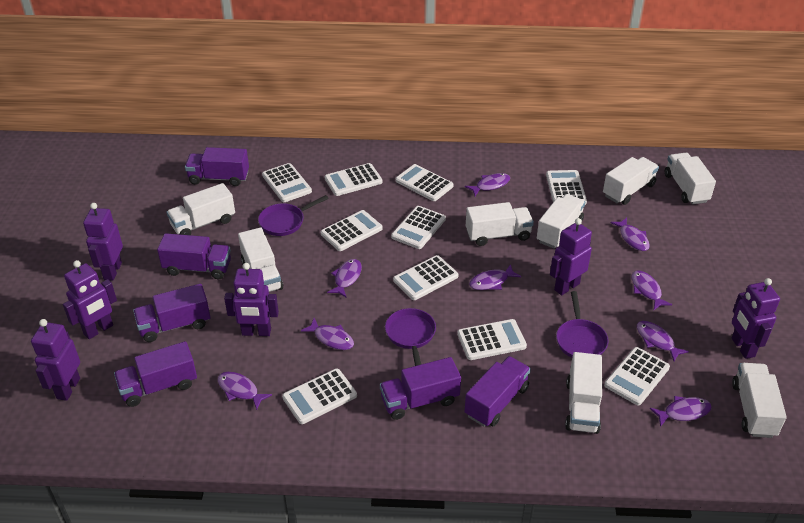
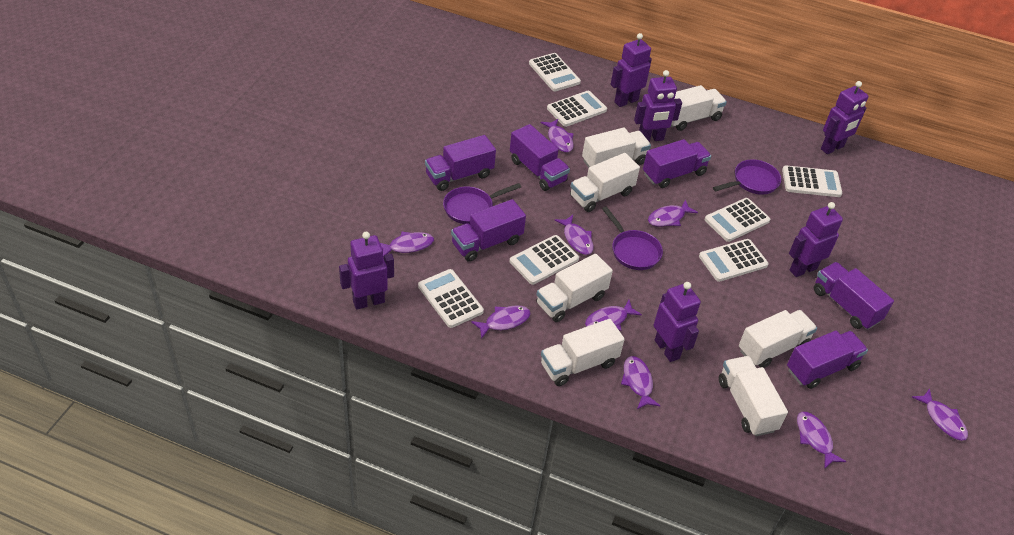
white calculator: 10 -> 7
white truck: 8 -> 7

